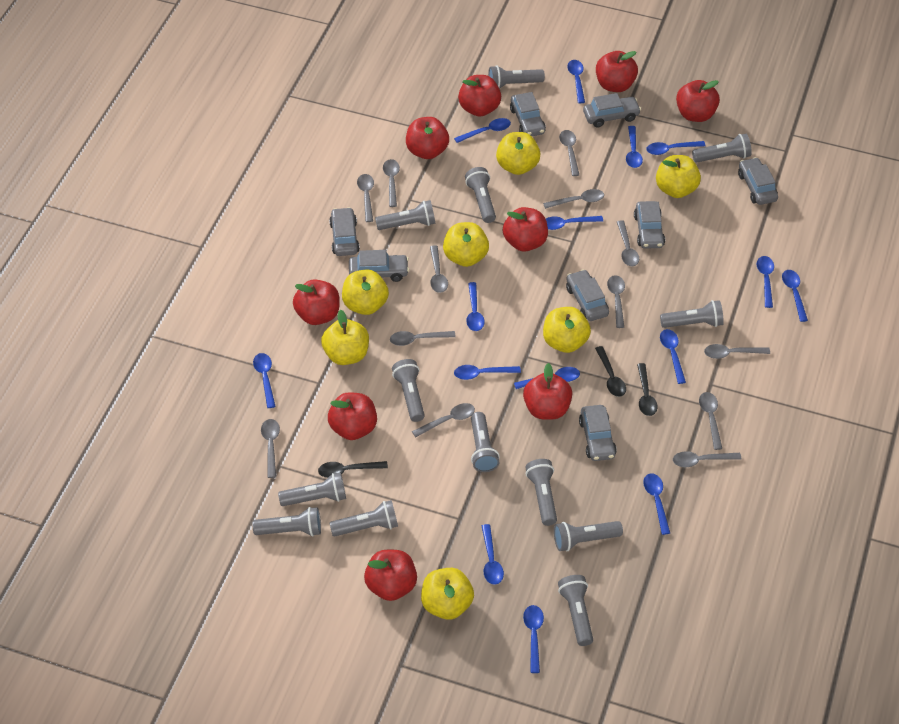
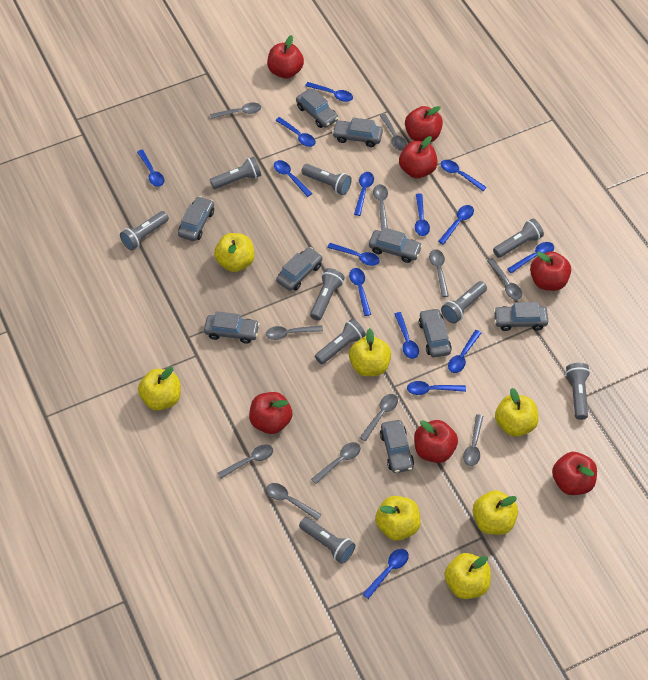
black spoon: 3 -> 0
grey car: 8 -> 9
grey flashlight: 13 -> 9
grey spoon: 13 -> 11
red apple: 9 -> 7

